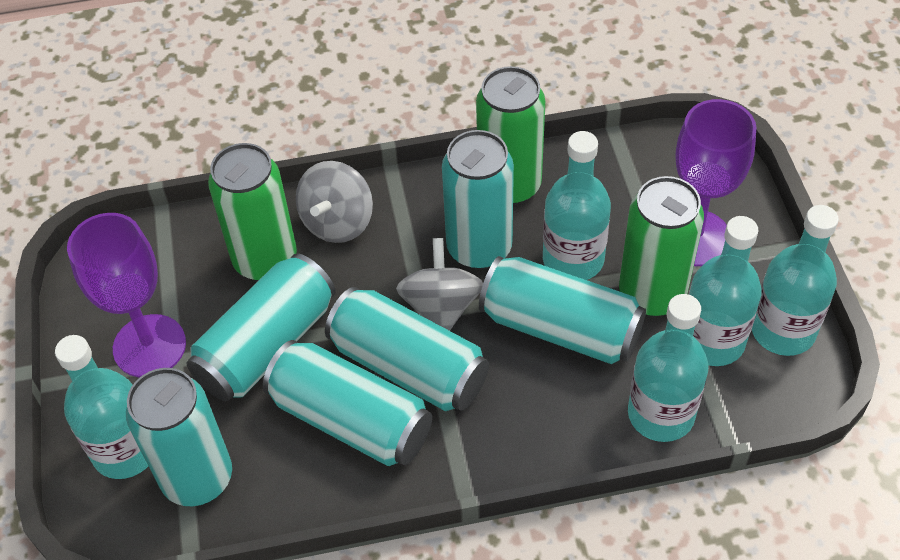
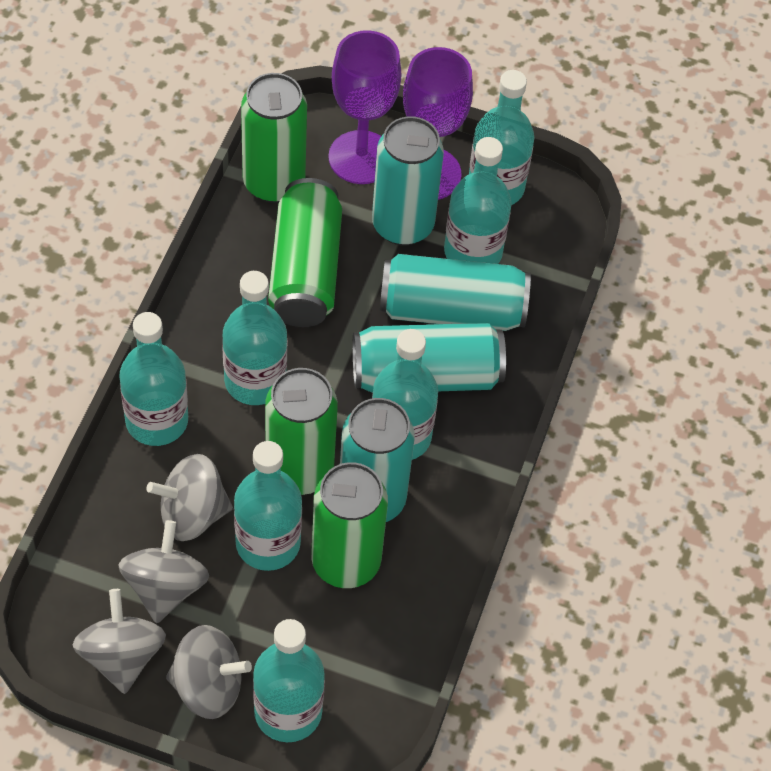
green can: 3 -> 4
grey spinning top: 2 -> 4
turquoise bottle: 5 -> 7
turquoise can: 6 -> 4

